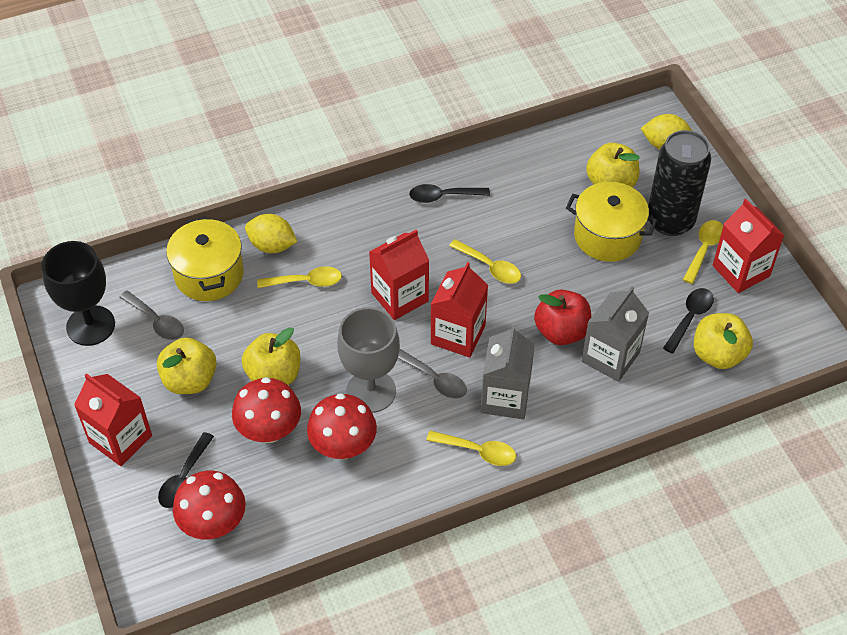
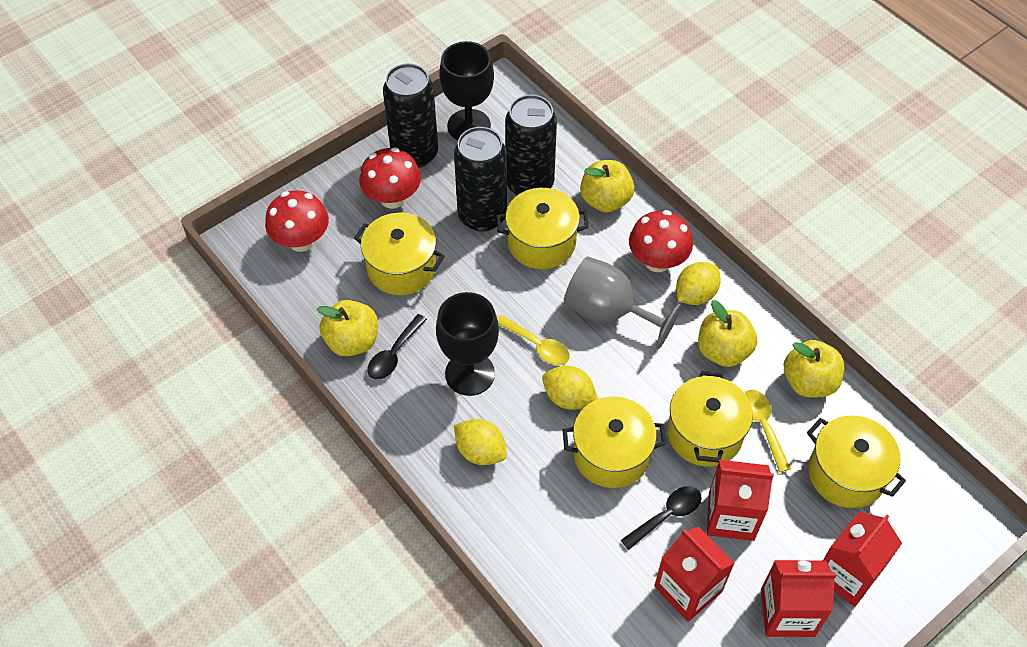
black can: 1 -> 3
black goblet: 1 -> 2
black spoon: 3 -> 2
grey carton: 2 -> 0
grey spoon: 2 -> 0
red apple: 1 -> 0
yellow lemon: 2 -> 3
yellow pot: 2 -> 5
yellow spoon: 4 -> 2

